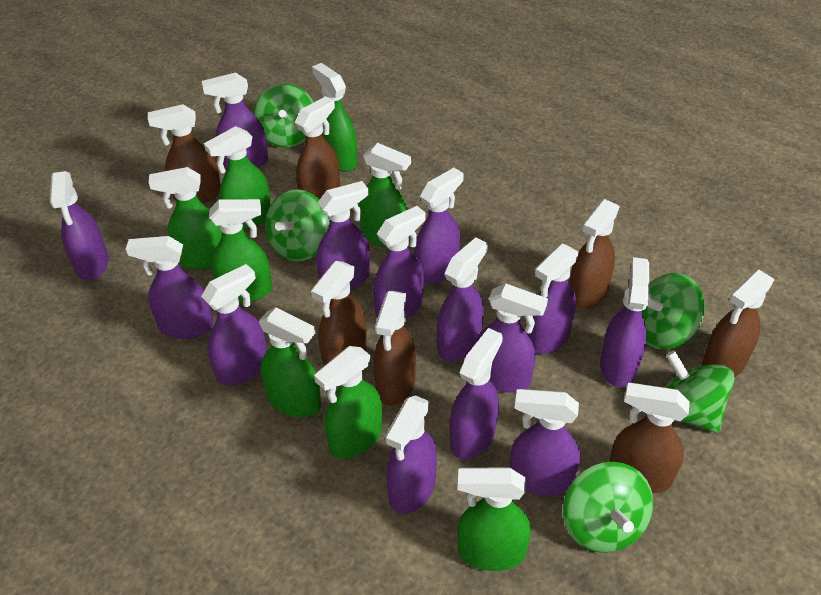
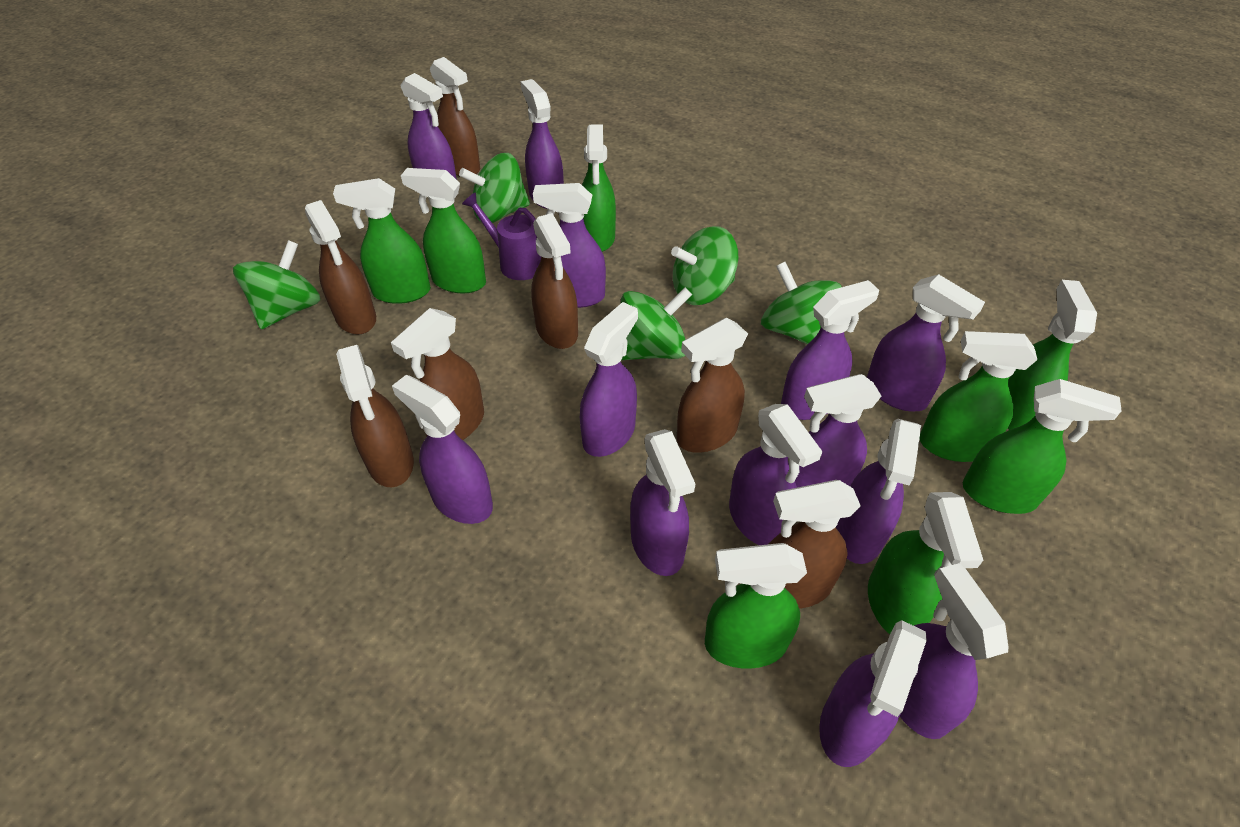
purple spray bottle: 14 -> 13
purple watering can: 0 -> 1

